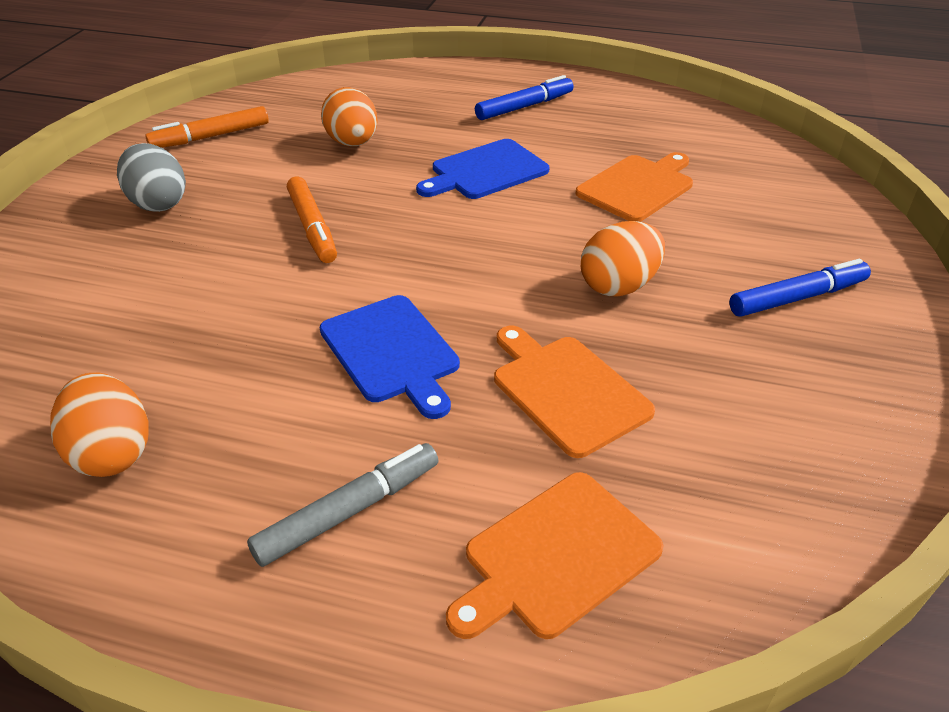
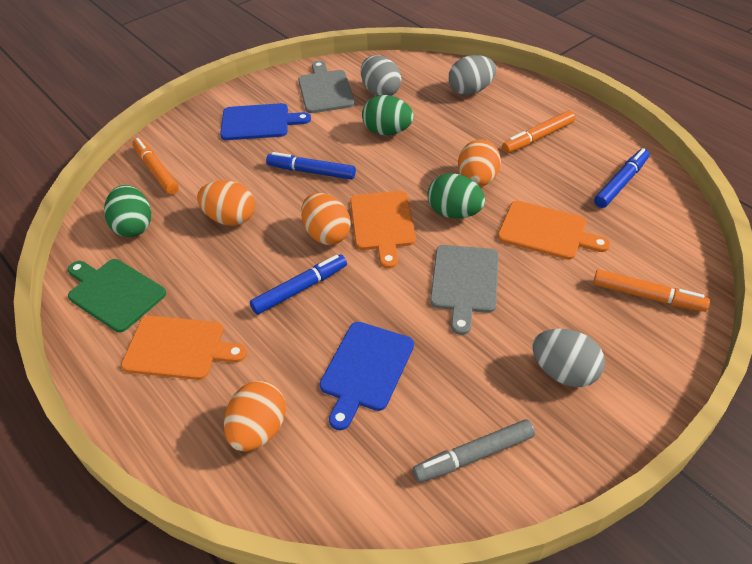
blue marker: 2 -> 3
green cutting board: 0 -> 1
green egg: 0 -> 3
grey cutting board: 0 -> 2
grey egg: 1 -> 3
orange egg: 3 -> 4
orange marker: 2 -> 3

